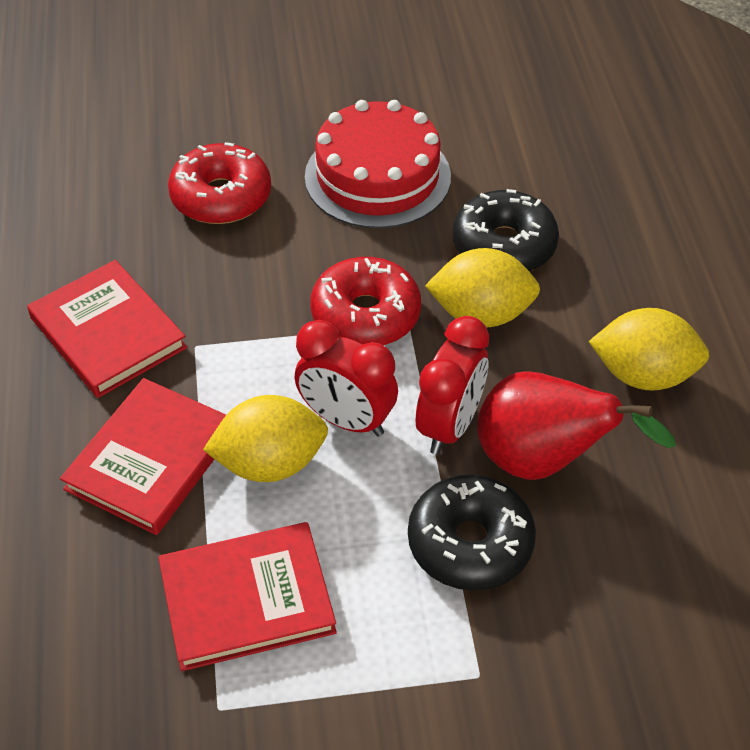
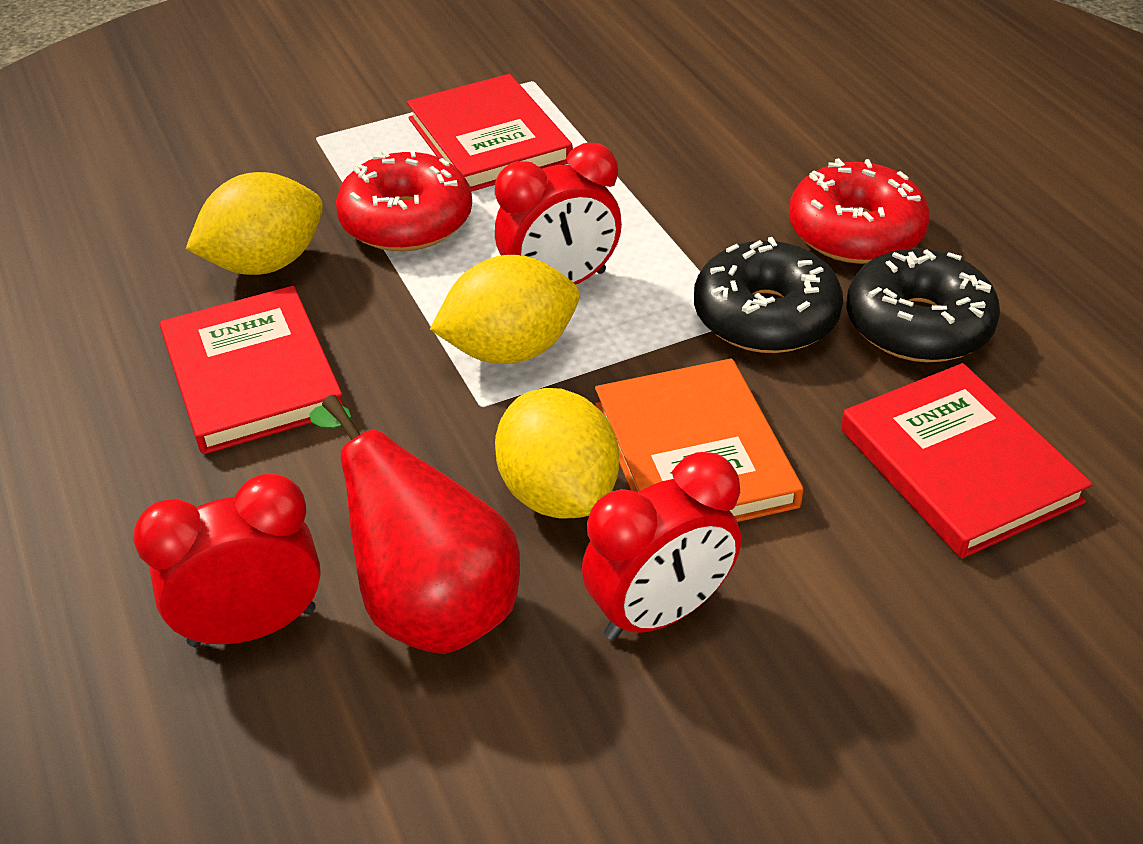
orange book: 0 -> 1
red cake: 1 -> 0
red clock: 2 -> 3

